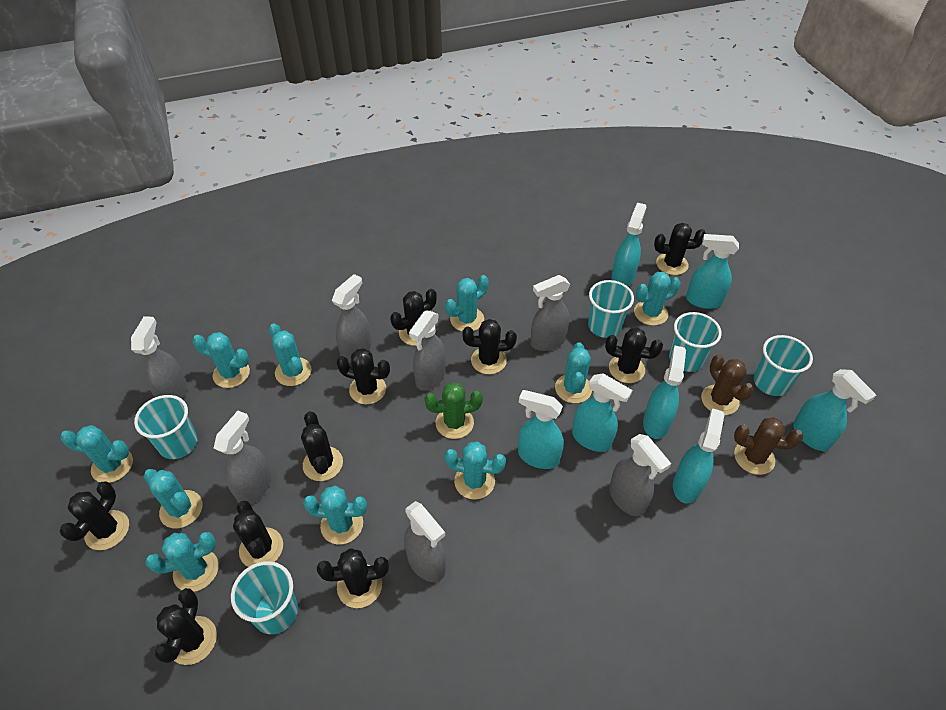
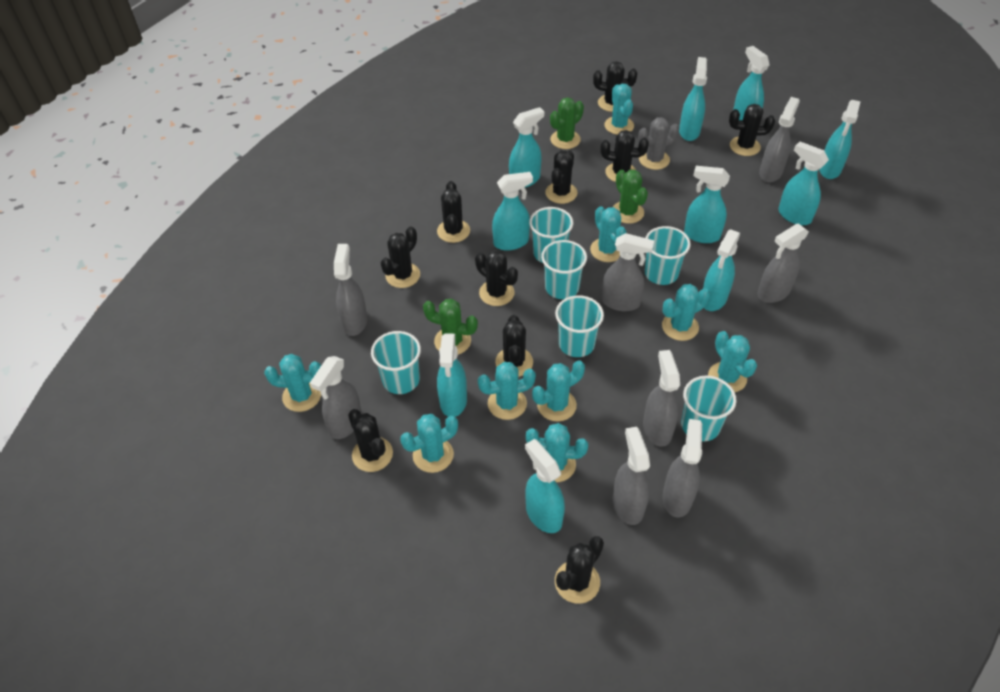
brown cactus: 2 -> 0
green cactus: 1 -> 3
grey cactus: 0 -> 1
grey spray bottle: 7 -> 8
turquoise cactus: 10 -> 9
turquoise cup: 5 -> 6
turquoise spray bottle: 7 -> 10

